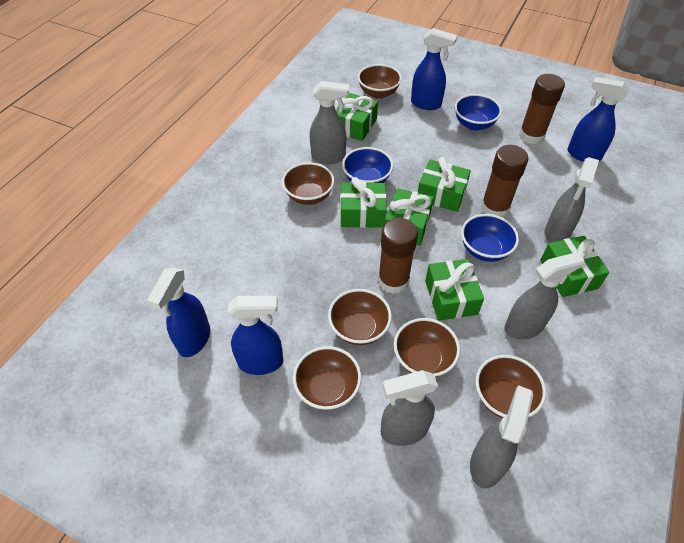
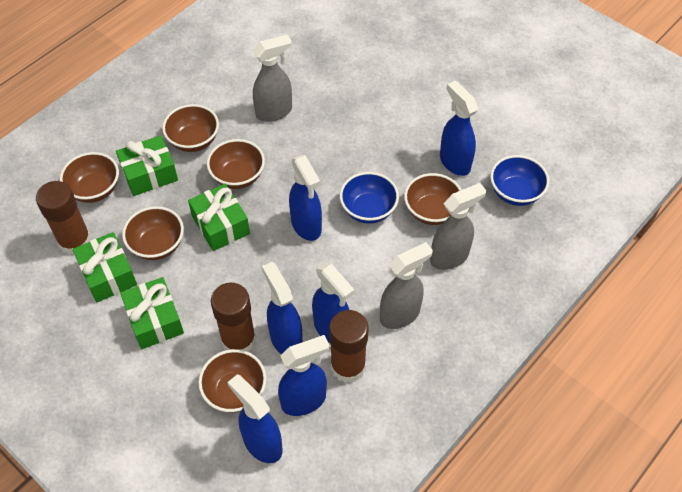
blue bowl: 3 -> 2
blue spray bottle: 4 -> 6
green gift: 6 -> 4
grey spray bottle: 5 -> 3

